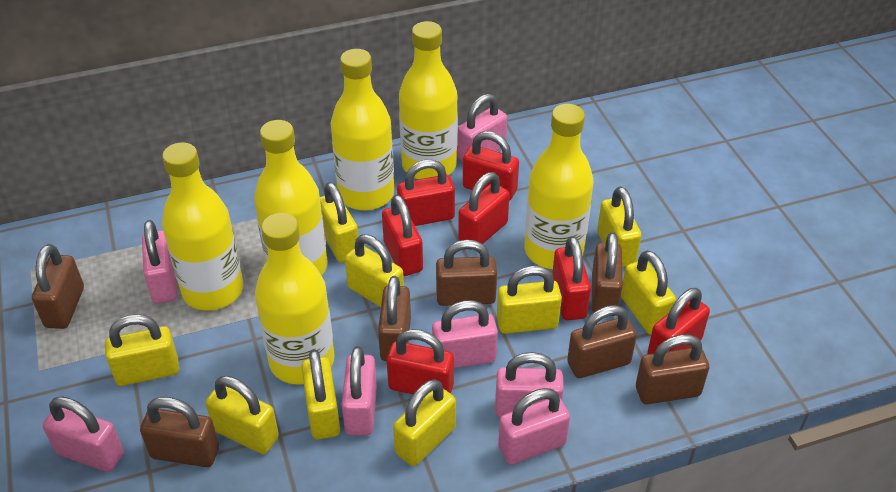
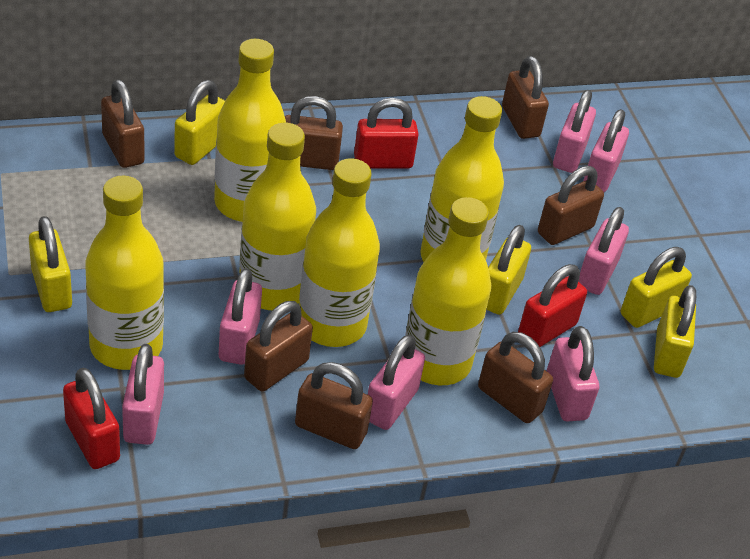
red padlock: 7 -> 3
yellow padlock: 9 -> 5

